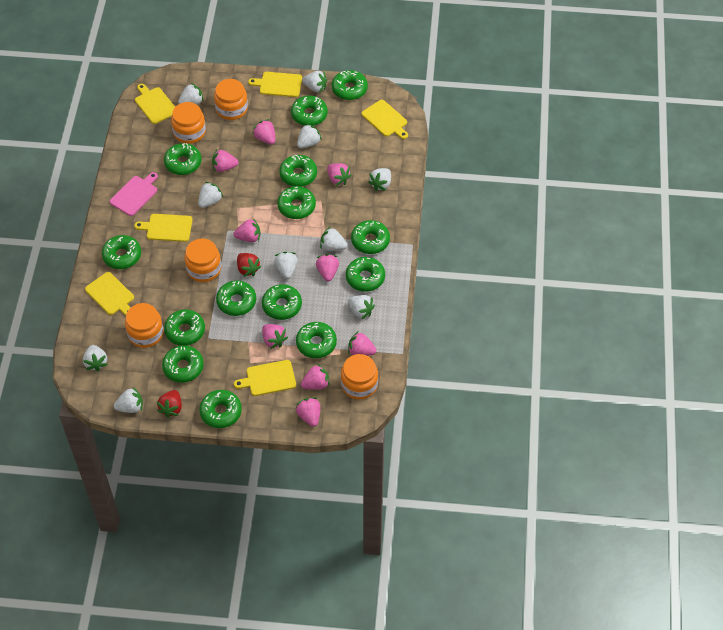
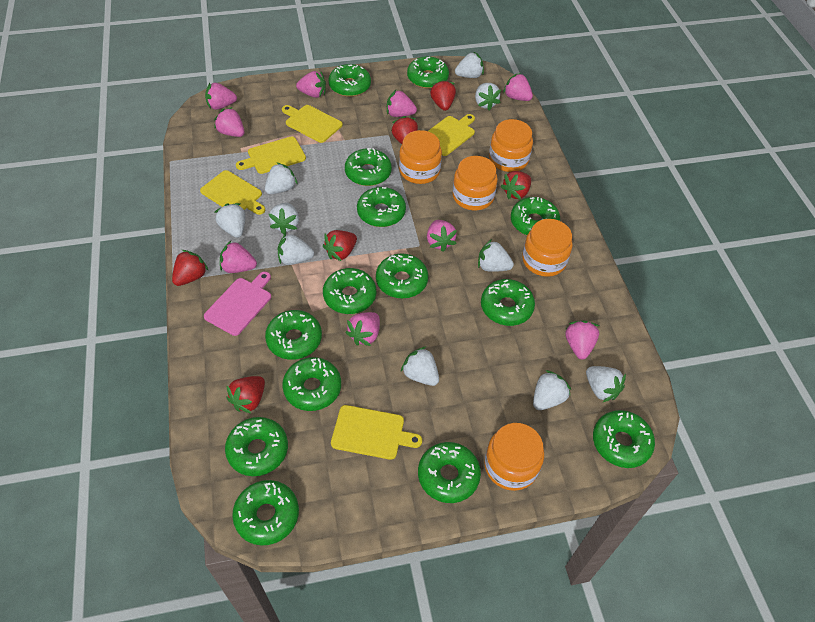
red strawberry: 2 -> 6
yellow cutting board: 6 -> 5

